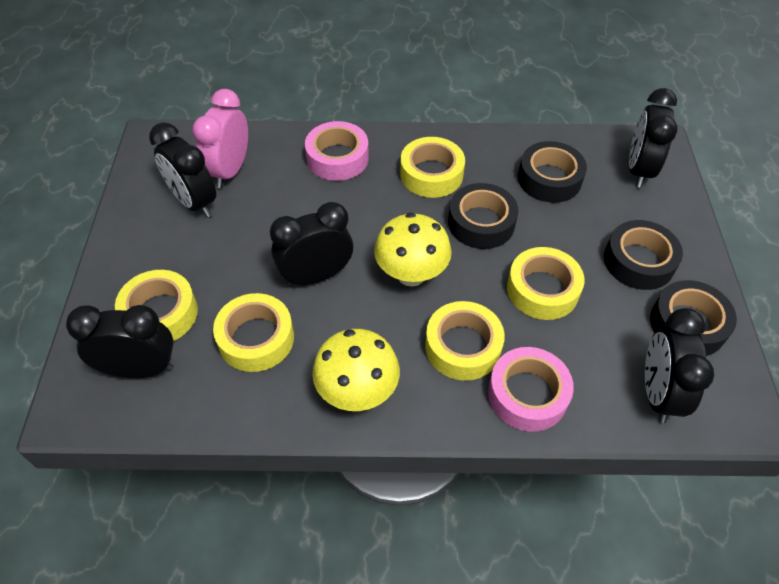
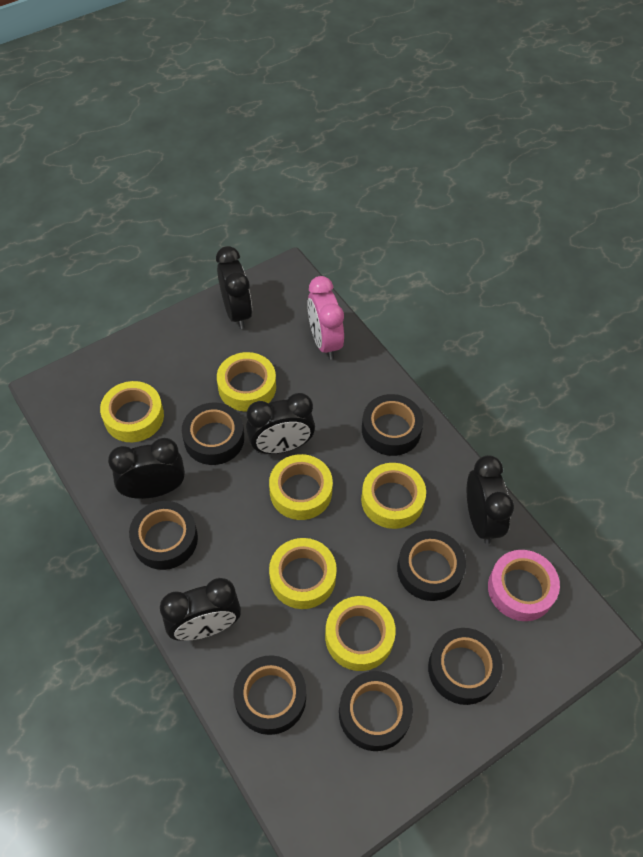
black tape: 4 -> 7
pink tape: 2 -> 1
yellow mushroom: 2 -> 0
yellow tape: 5 -> 6

